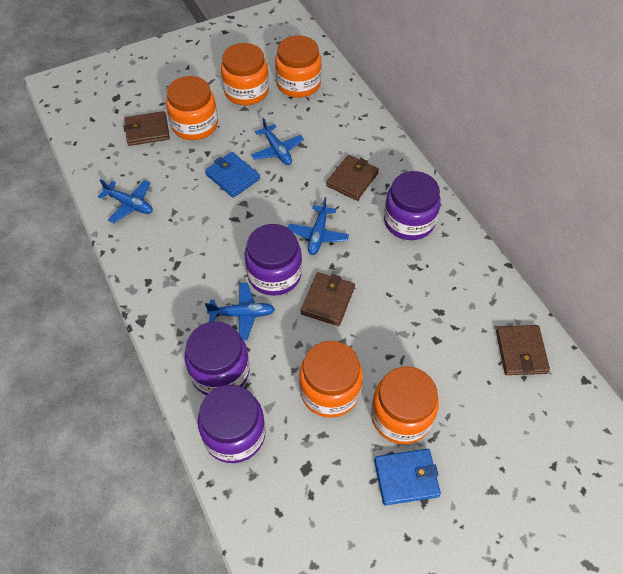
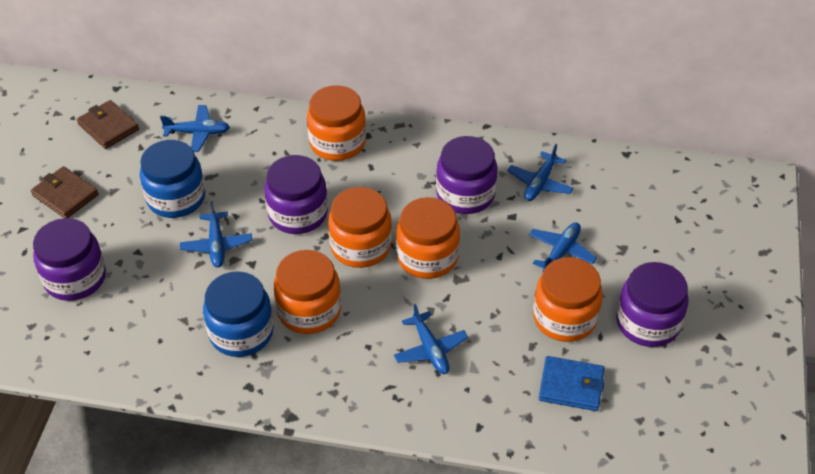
blue jar: 0 -> 2
blue plane: 4 -> 5
blue wallet: 2 -> 1
brown wallet: 4 -> 2

